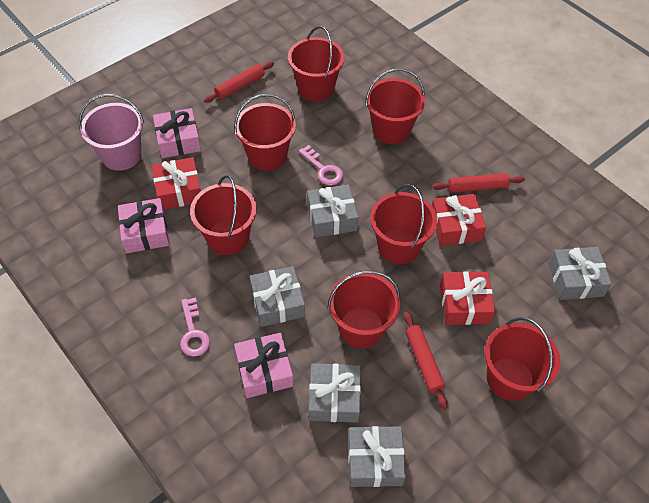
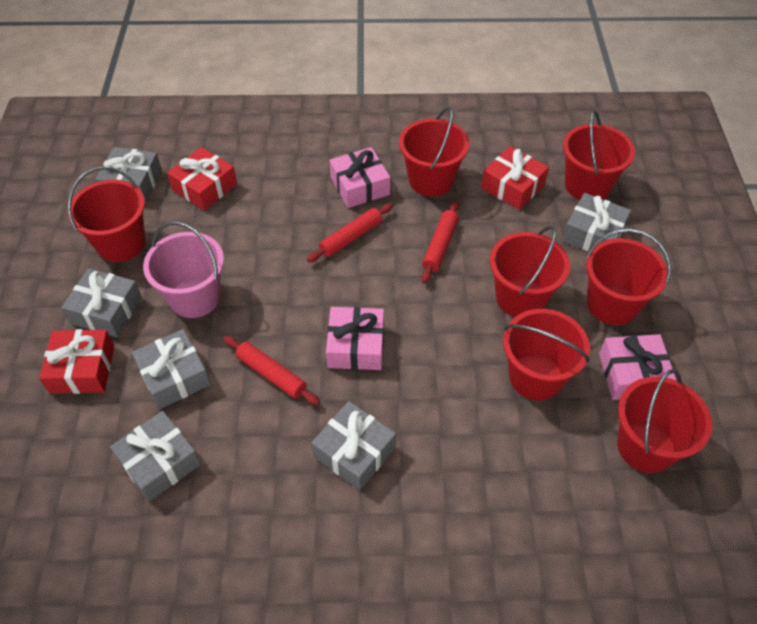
grey gift: 5 -> 6
pink key: 2 -> 0

